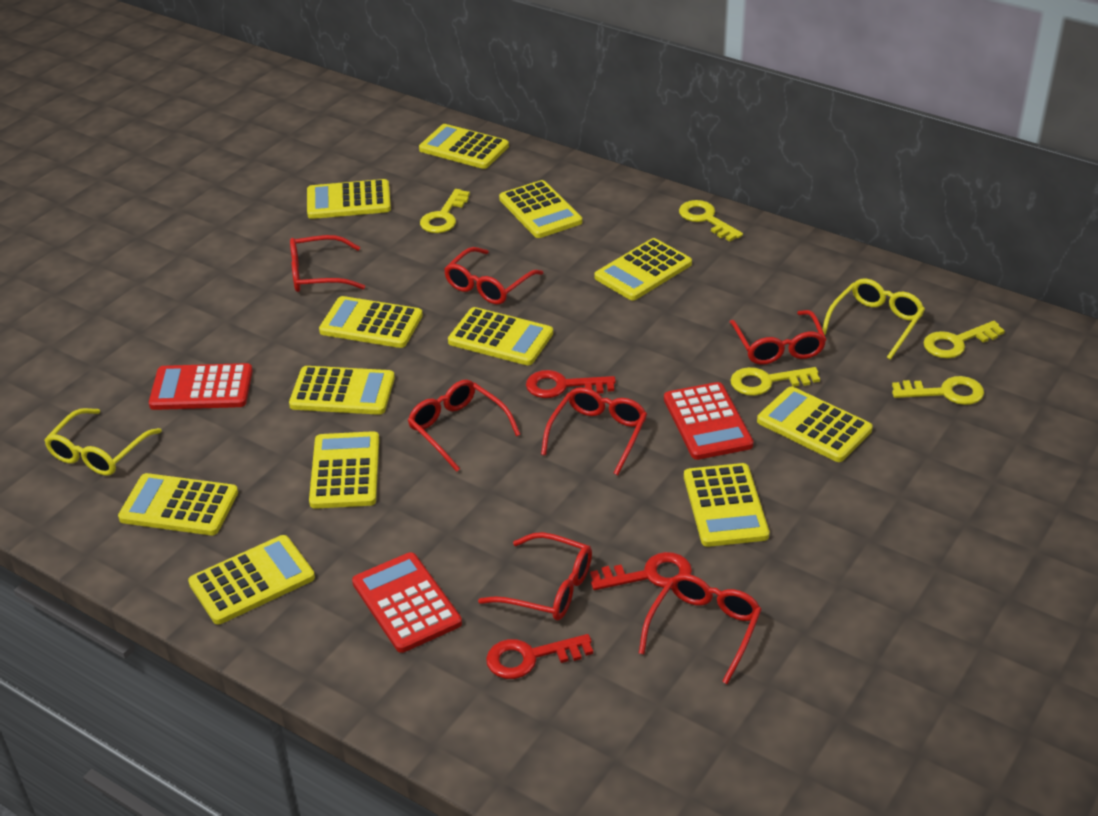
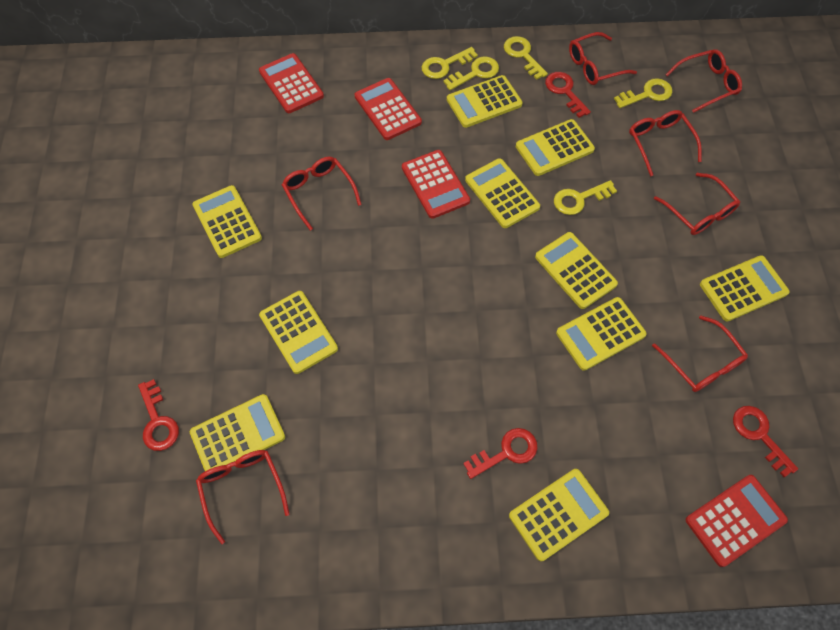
red calculator: 3 -> 4
red key: 3 -> 4
yellow calculator: 12 -> 10
yellow glasses: 2 -> 0

